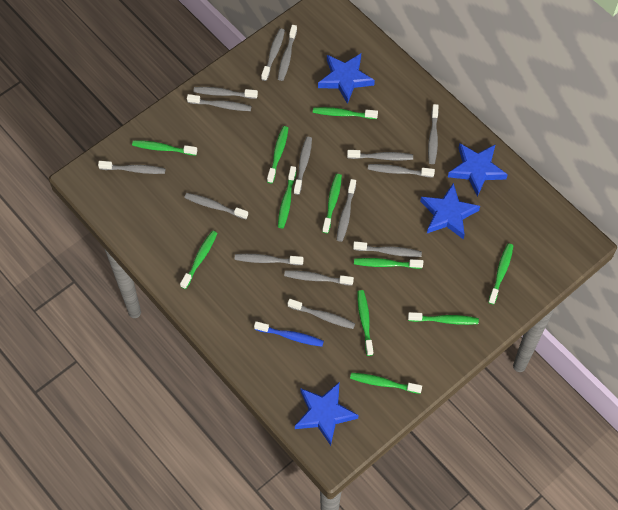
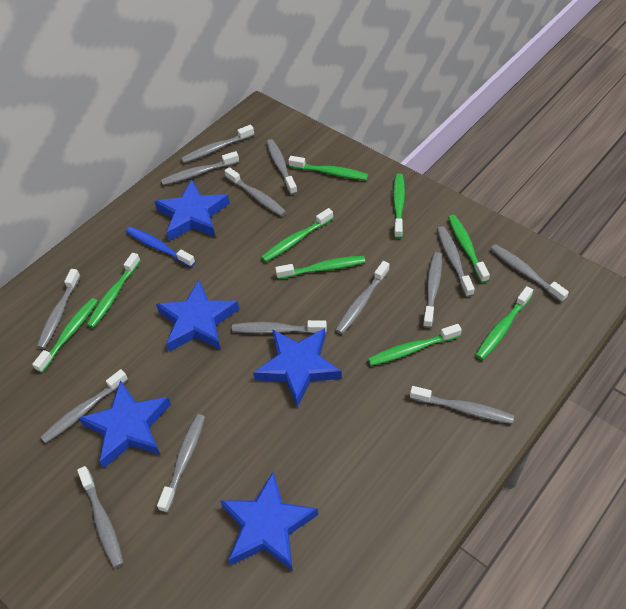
blue star: 4 -> 5
green toothbrush: 11 -> 9
grey toothbrush: 15 -> 14

